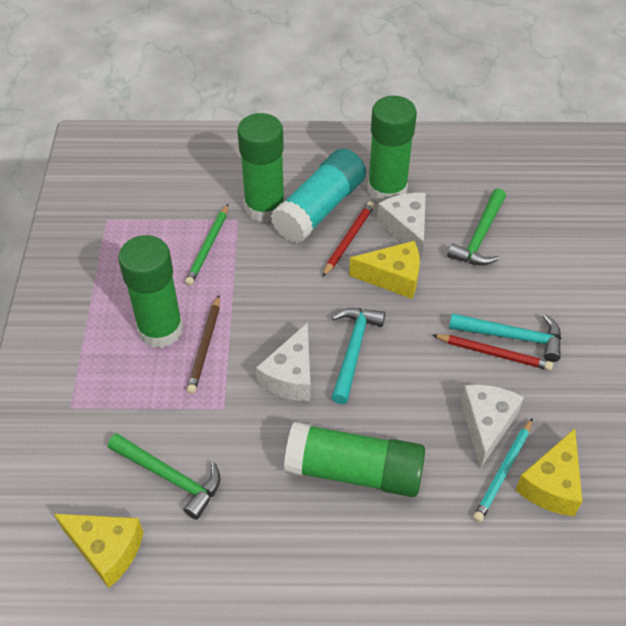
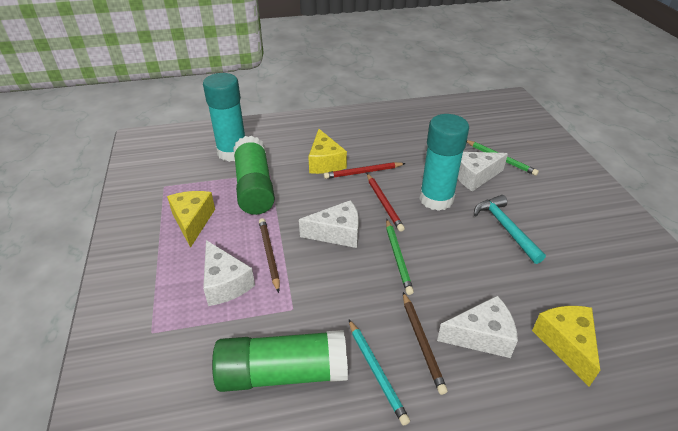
brown pencil: 1 -> 2
green glue stick: 4 -> 2
green hammer: 2 -> 0
green pencil: 1 -> 2
turquoise glue stick: 1 -> 2
turquoise hammer: 2 -> 1
white cheese: 3 -> 4

